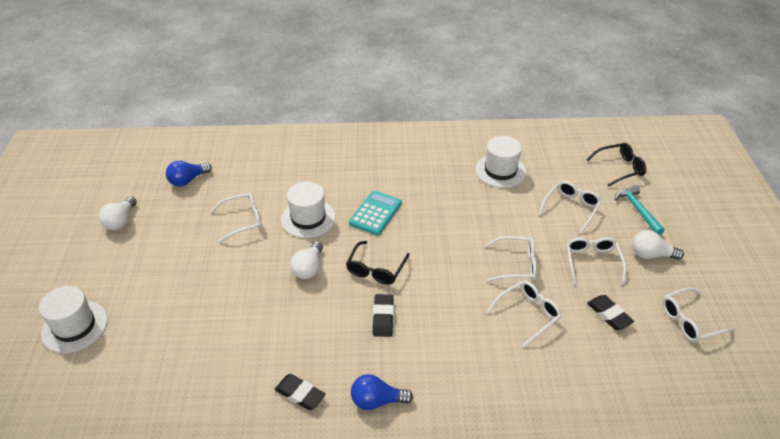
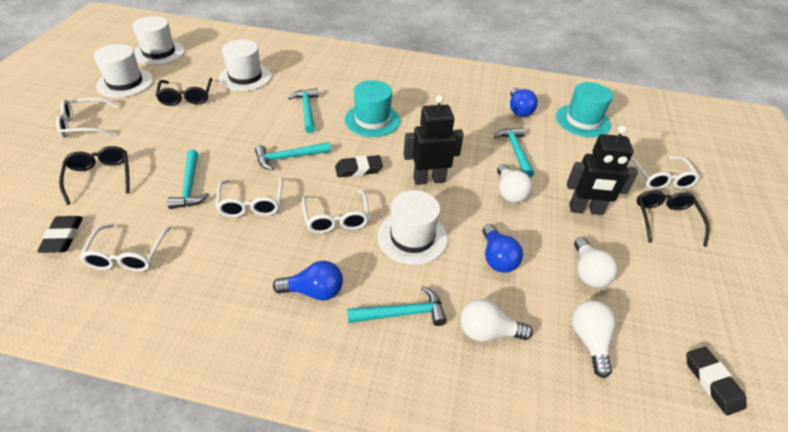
black glasses: 2 -> 3
black robot: 0 -> 2
blue light bulb: 2 -> 3
turquoise calculator: 1 -> 0
turquoise hammer: 1 -> 5
turquoise hat: 0 -> 2
white glasses: 6 -> 5
white hat: 3 -> 4
white light bulb: 3 -> 4

